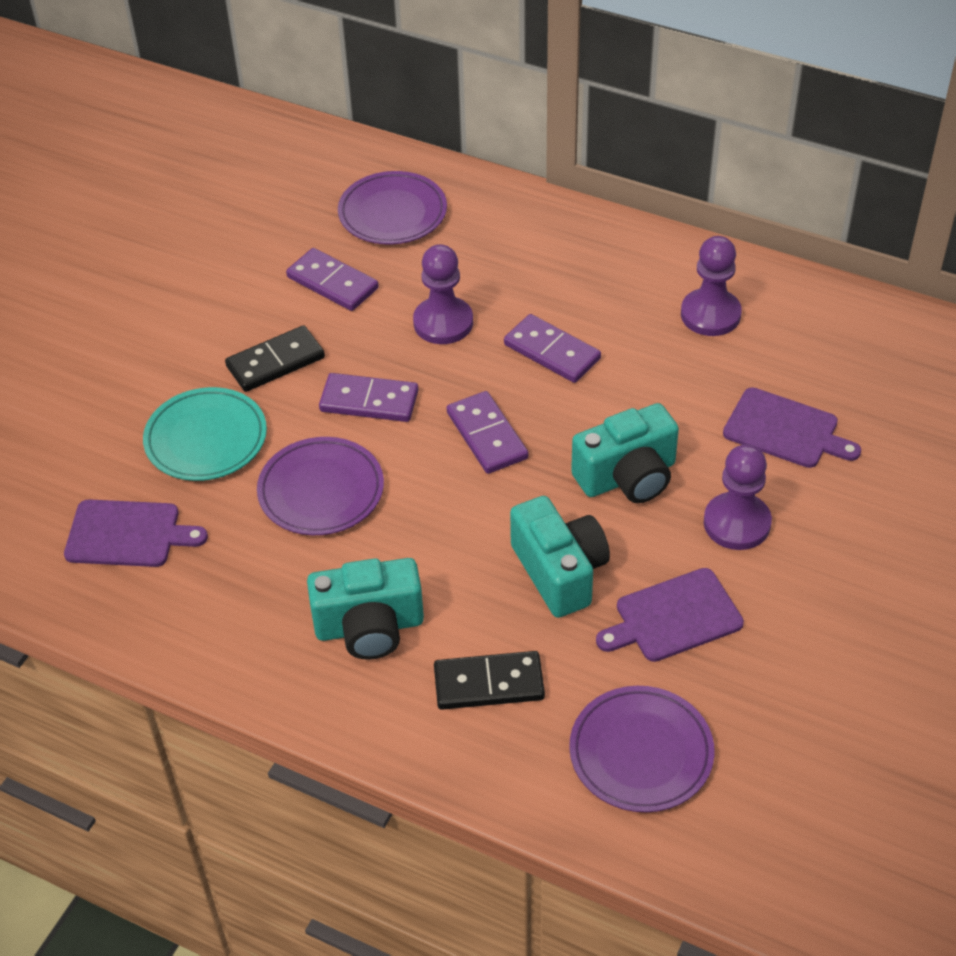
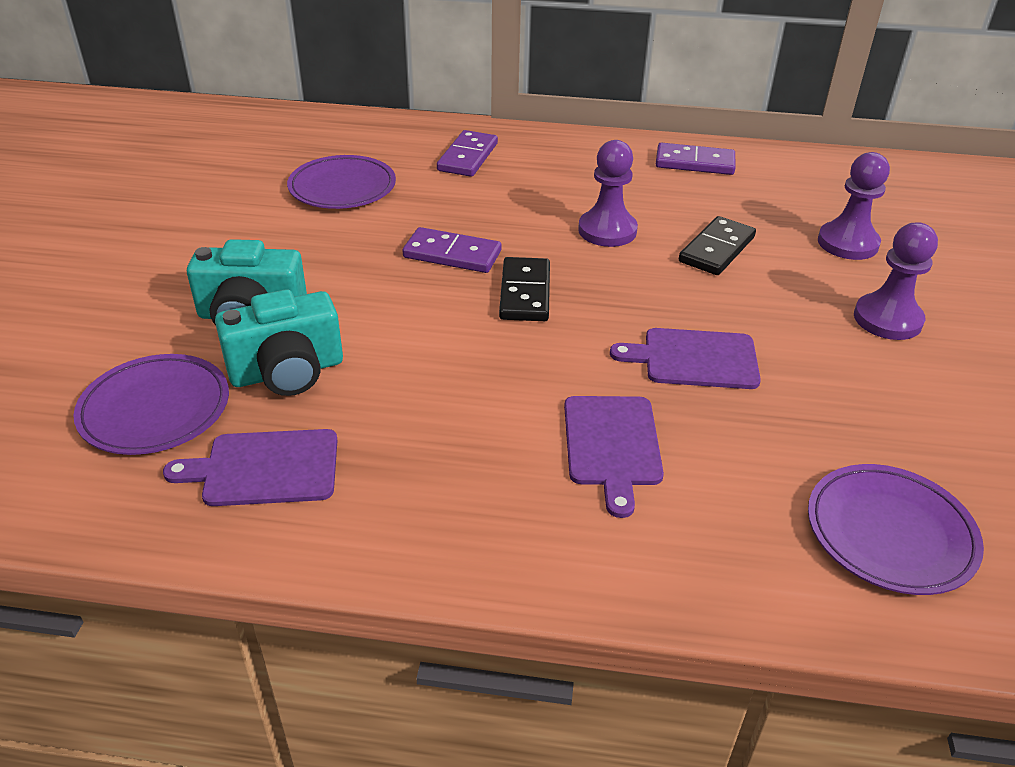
purple domino: 4 -> 3
turquoise camera: 3 -> 2
turquoise plate: 1 -> 0

